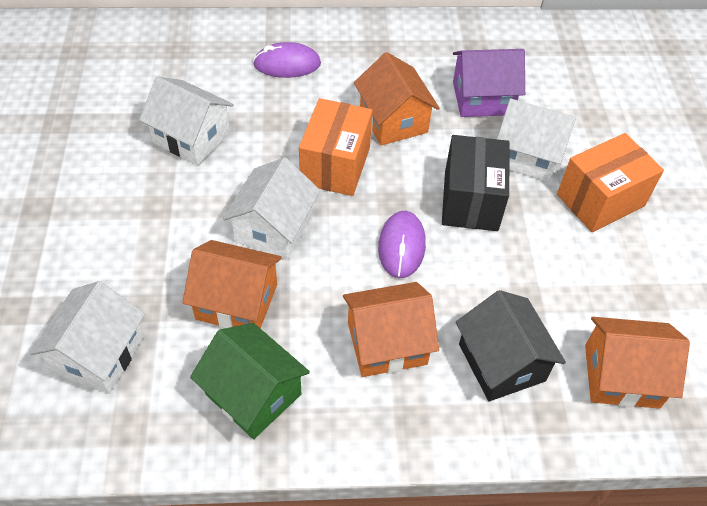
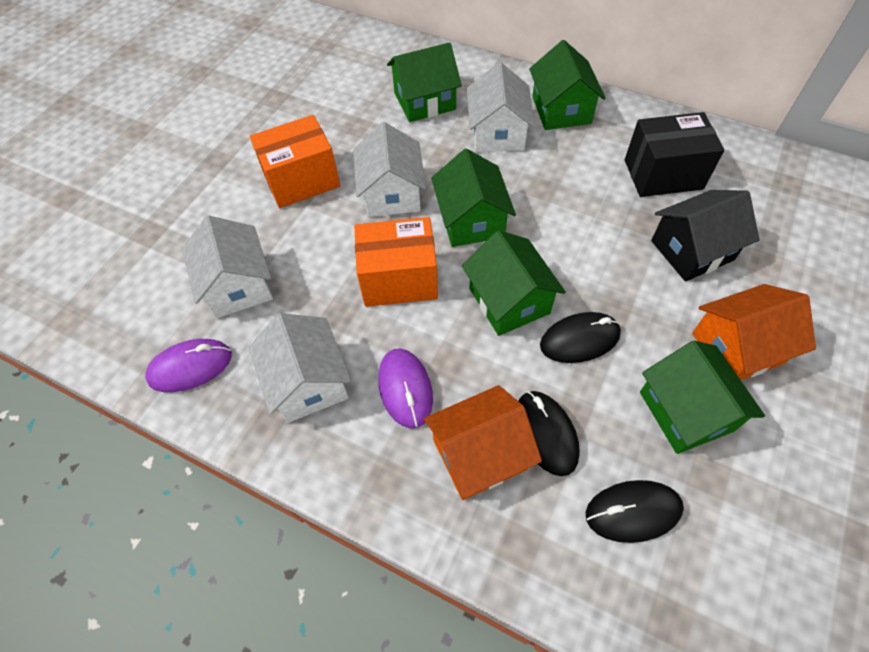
black mouse: 0 -> 3
green house: 1 -> 5
orange house: 4 -> 2
purple house: 1 -> 0

